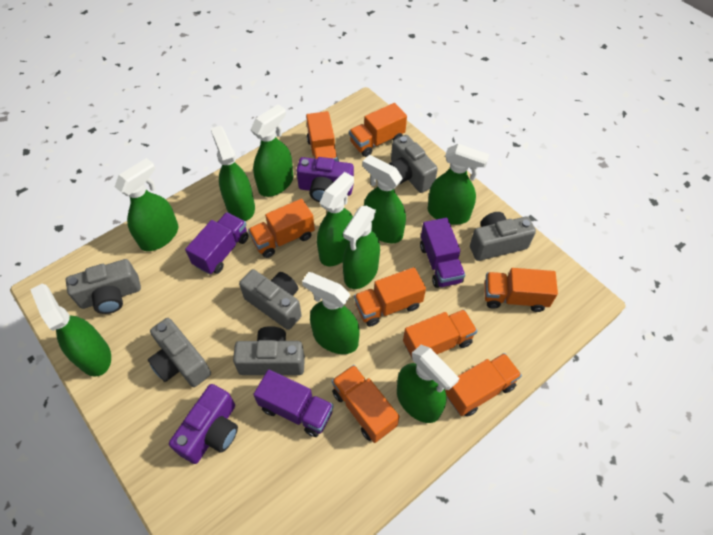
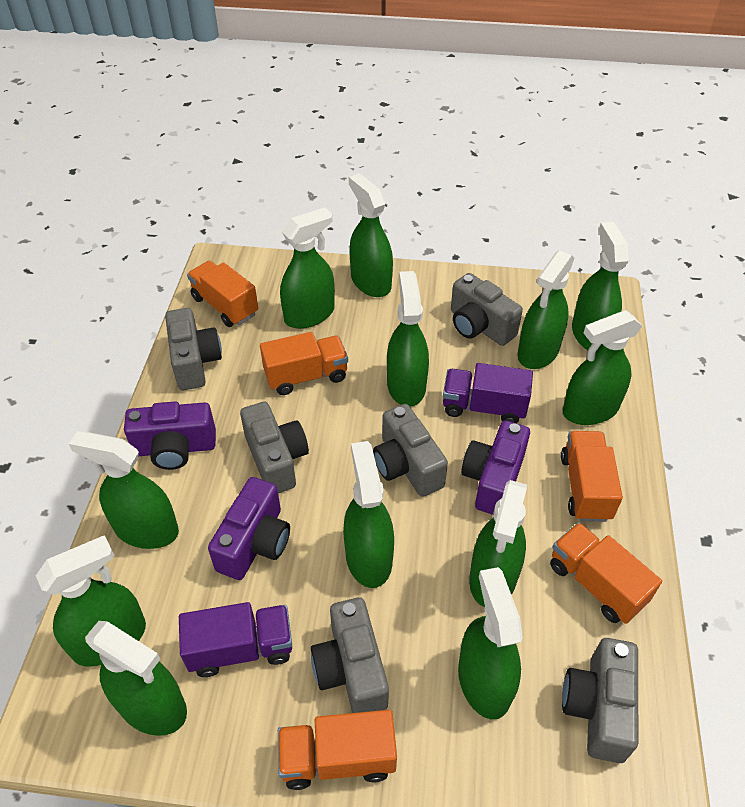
green spray bottle: 10 -> 12
orange truck: 8 -> 5
purple camera: 2 -> 3
purple truck: 3 -> 2

